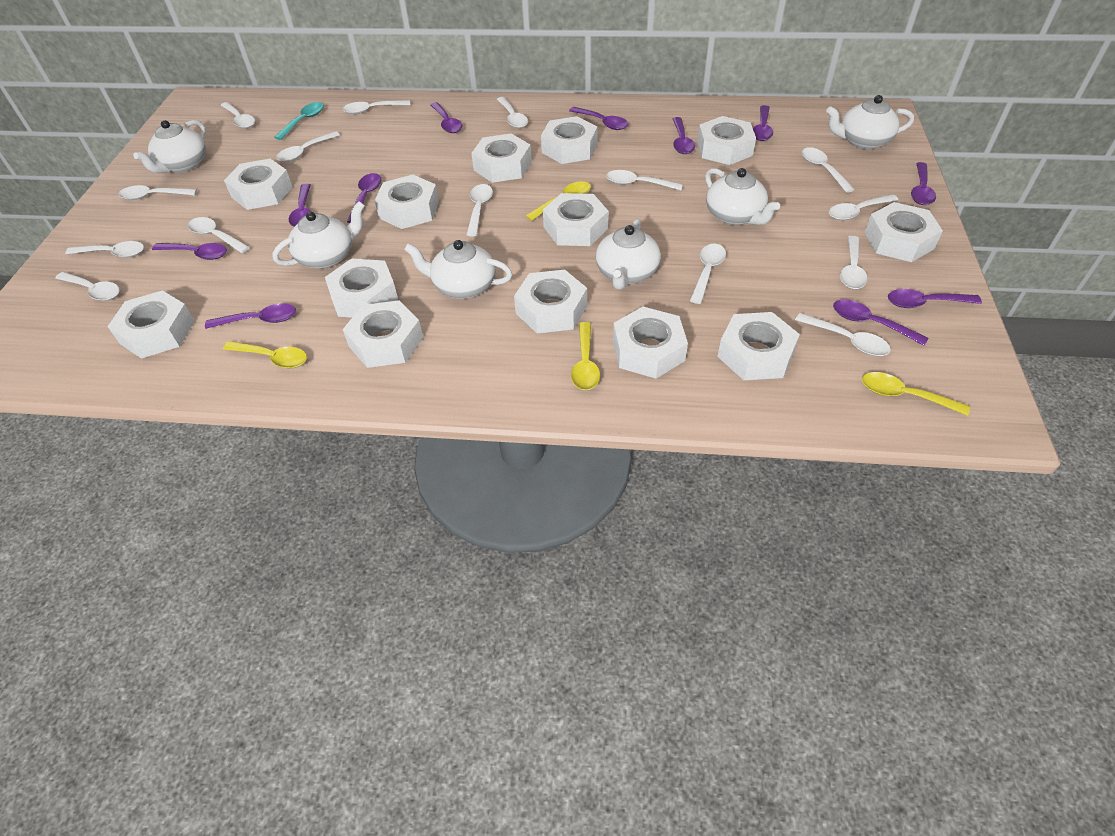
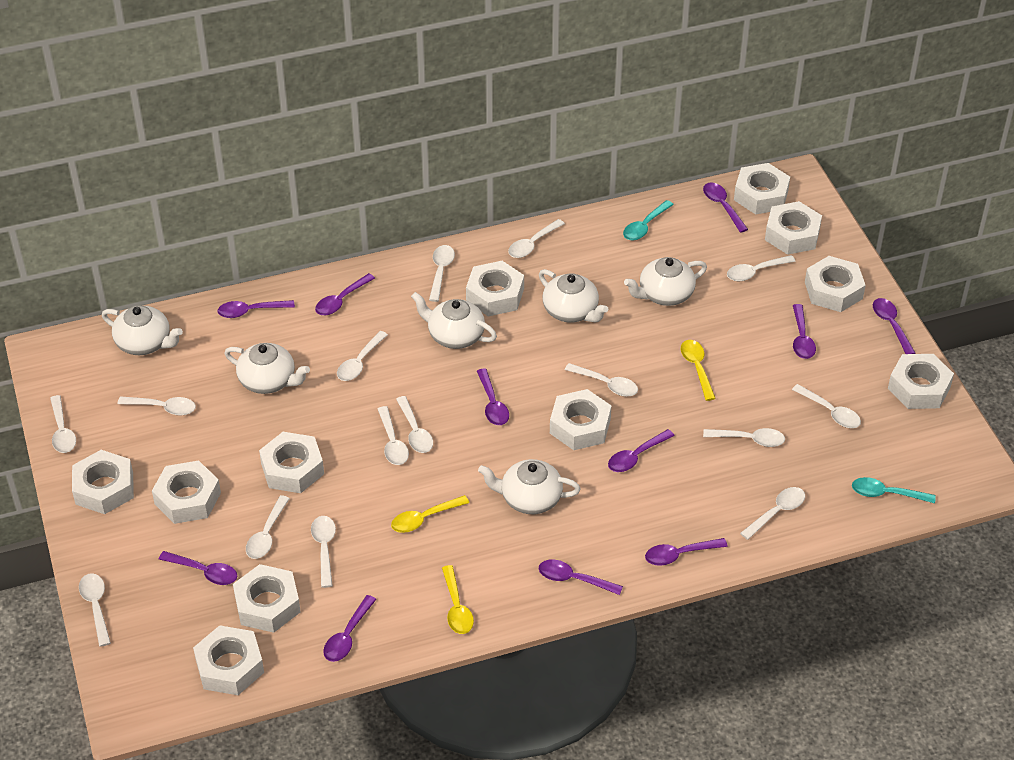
turquoise spoon: 1 -> 2
white nut: 13 -> 11
yellow spoon: 4 -> 3

